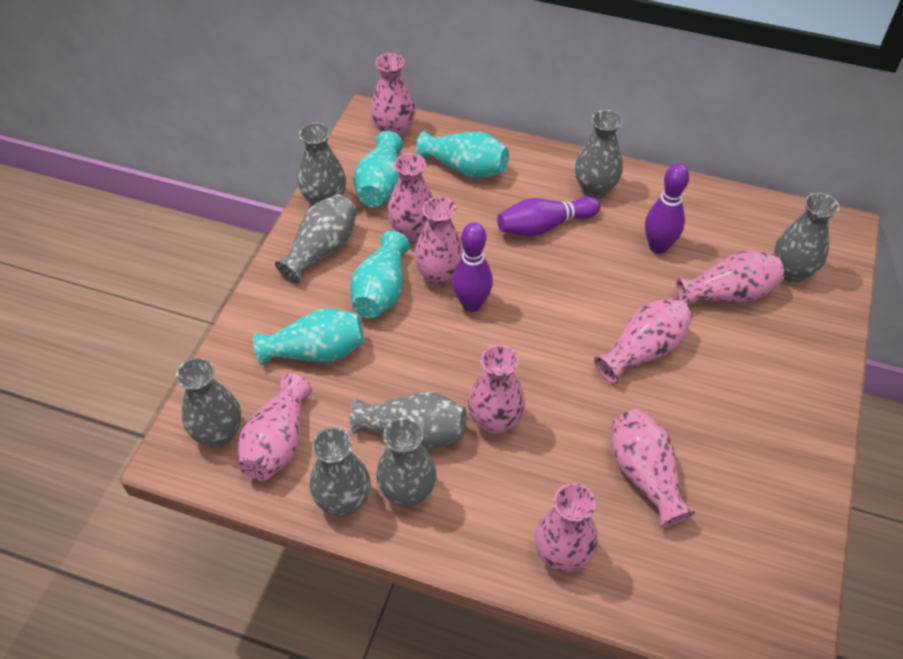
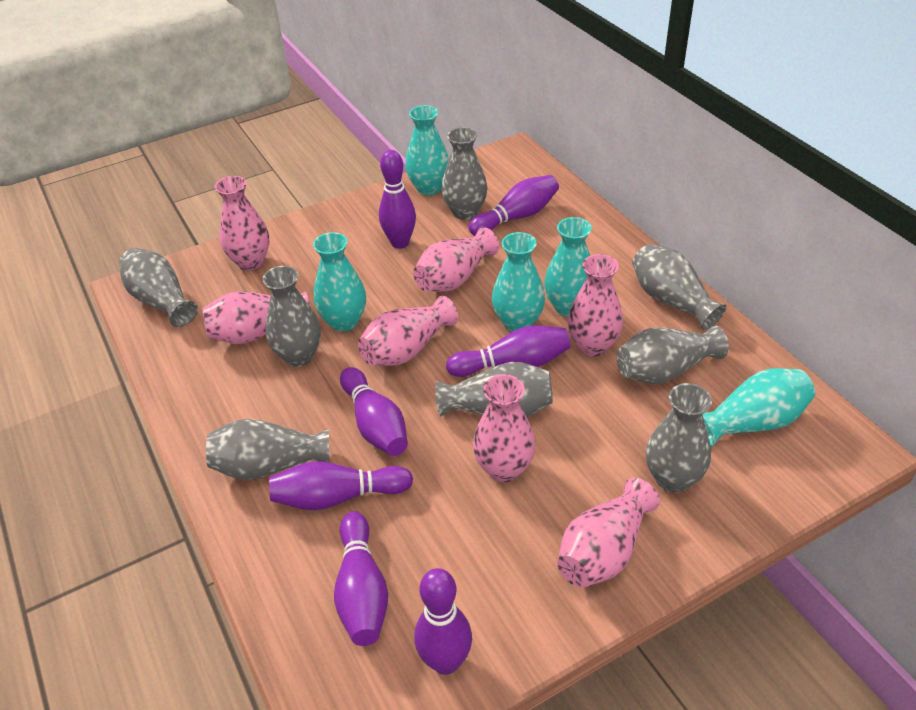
pink vase: 9 -> 7
purple bowling pin: 3 -> 7
turquoise vase: 4 -> 5

